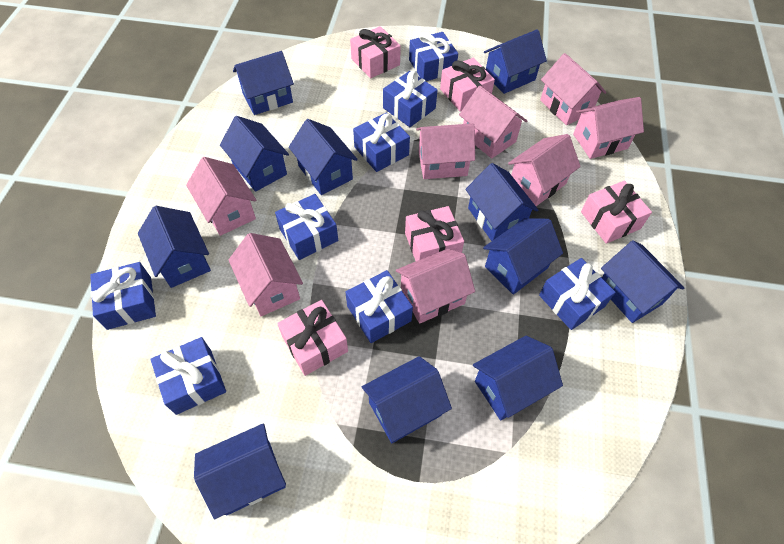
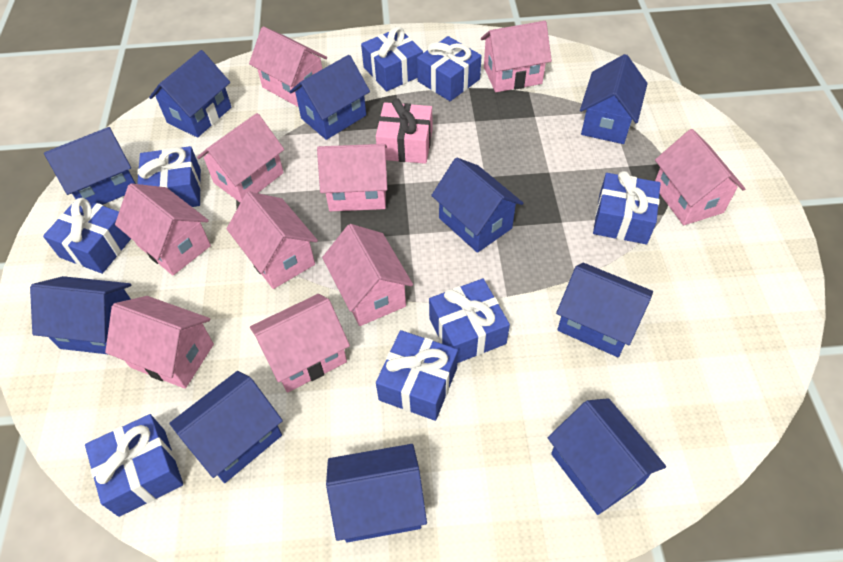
blue house: 11 -> 10
pink gift: 5 -> 1
pink house: 8 -> 10

